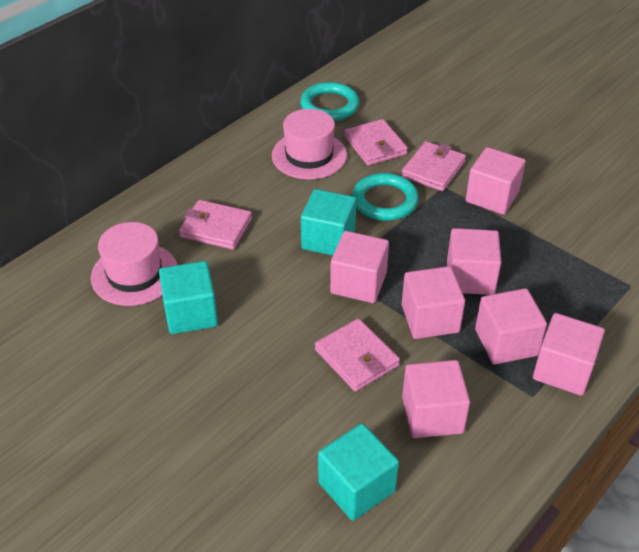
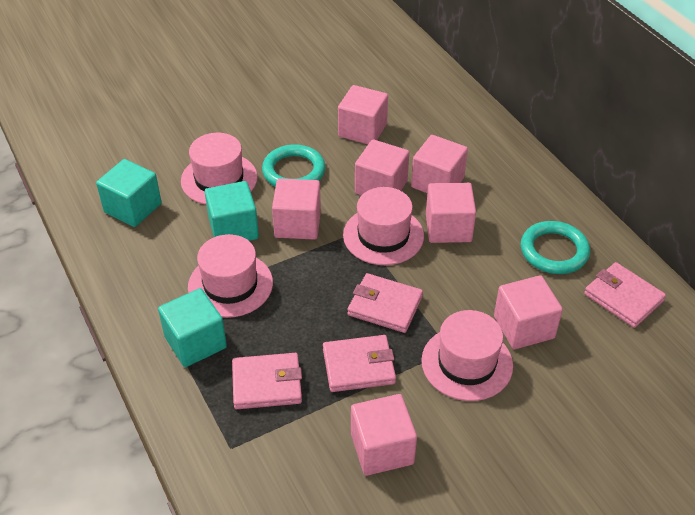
pink hat: 2 -> 4

